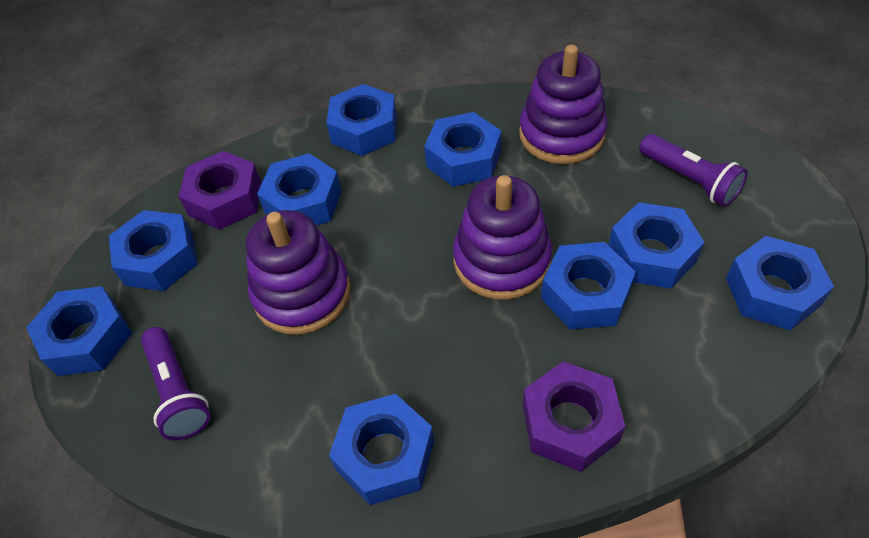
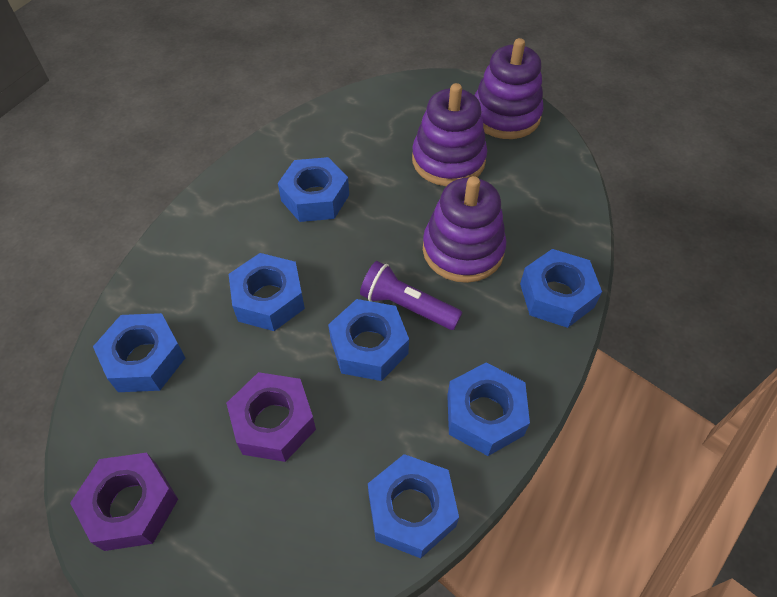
blue nut: 9 -> 7
purple flashlight: 2 -> 1

